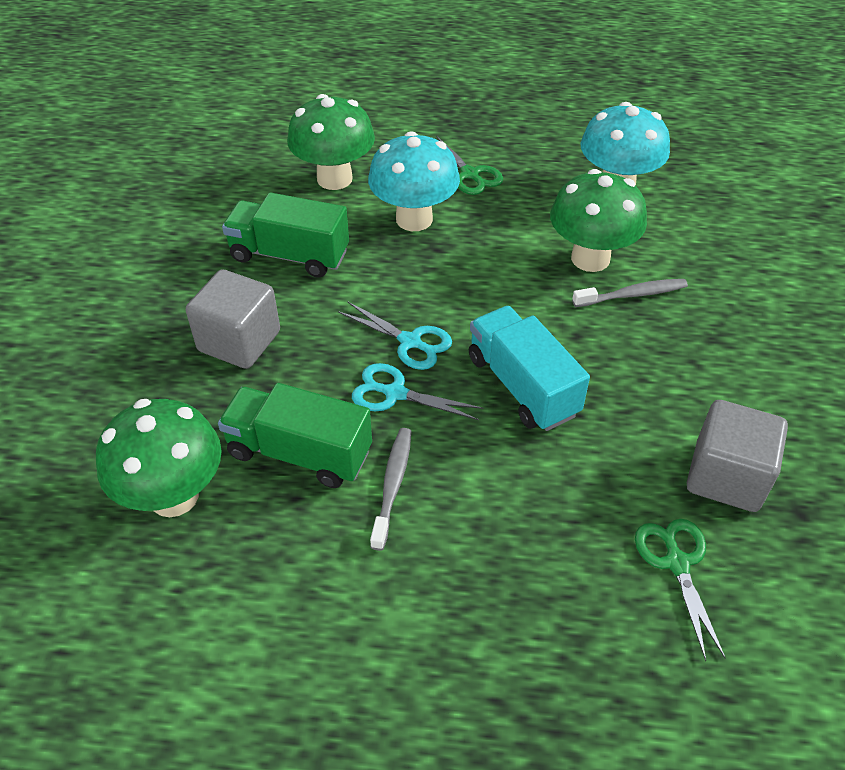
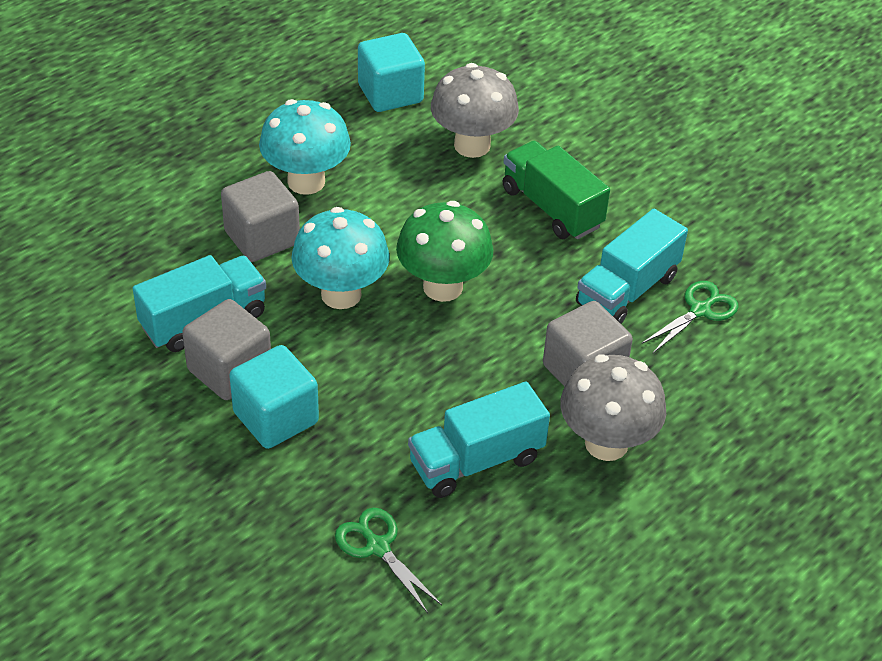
green mushroom: 3 -> 1
green truck: 2 -> 1
grey cube: 2 -> 3
grey mushroom: 0 -> 2
grey toothbrush: 2 -> 0
turquoise cube: 0 -> 2
turquoise scissors: 2 -> 0
turquoise truck: 1 -> 3

